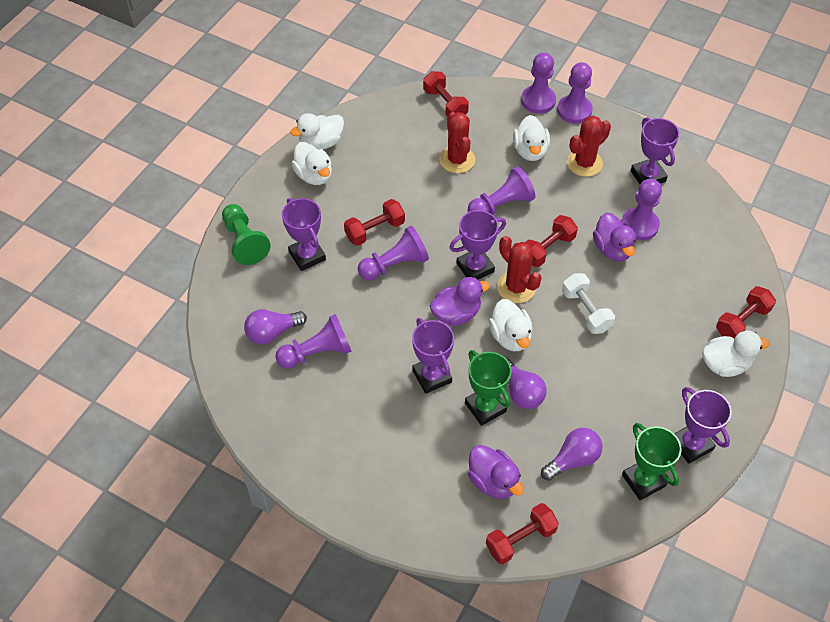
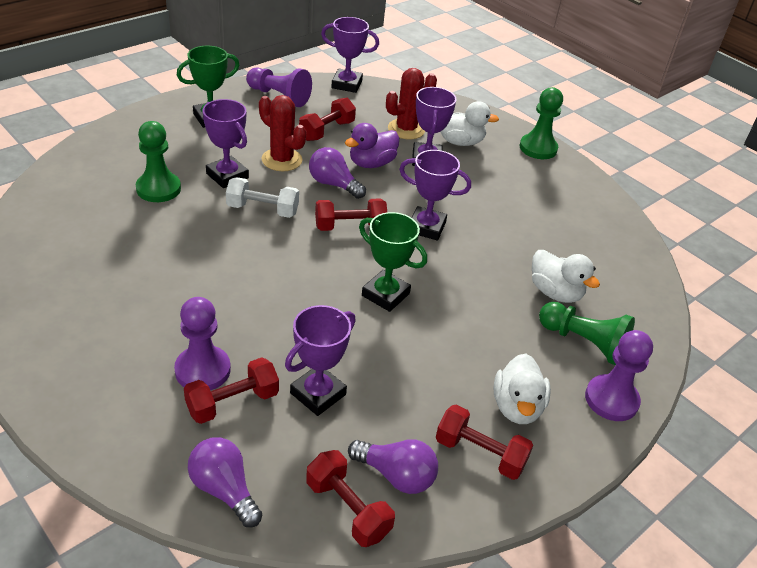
green pawn: 1 -> 3
purple duck: 3 -> 1
purple pawn: 6 -> 3
red cactus: 3 -> 2
white duck: 5 -> 3

